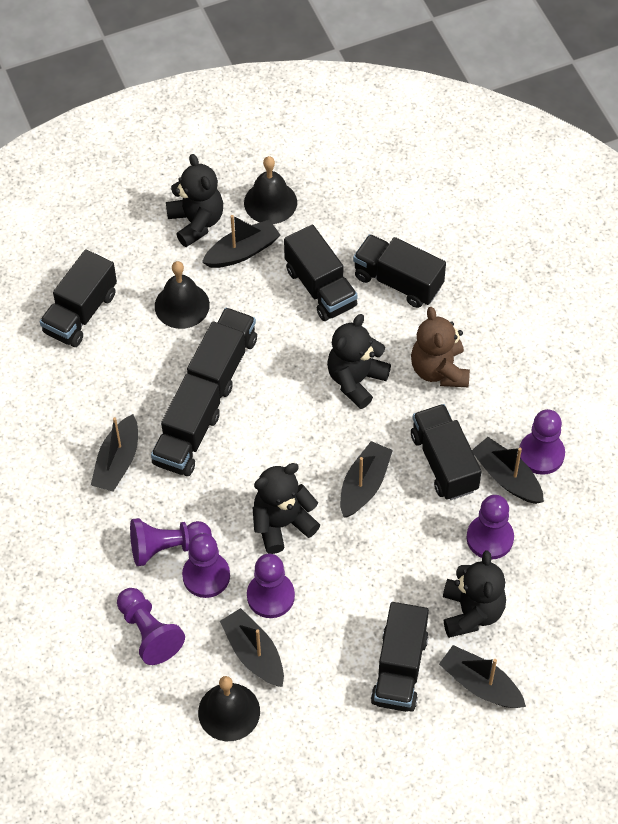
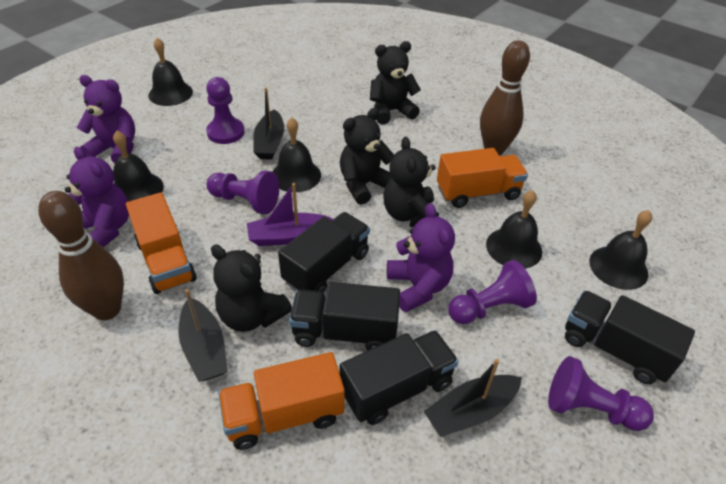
black bell: 3 -> 5
black boat: 6 -> 3
black truck: 7 -> 4
brown bowling pin: 0 -> 2
brown teddy bear: 1 -> 0
orange truck: 0 -> 3
purple boat: 0 -> 1
purple pawn: 6 -> 4
purple teddy bear: 0 -> 3

